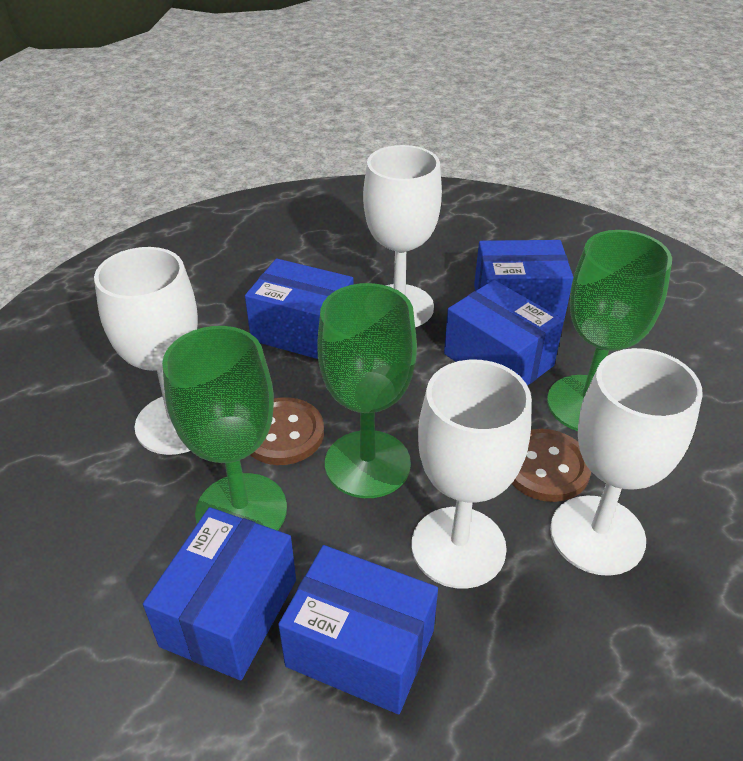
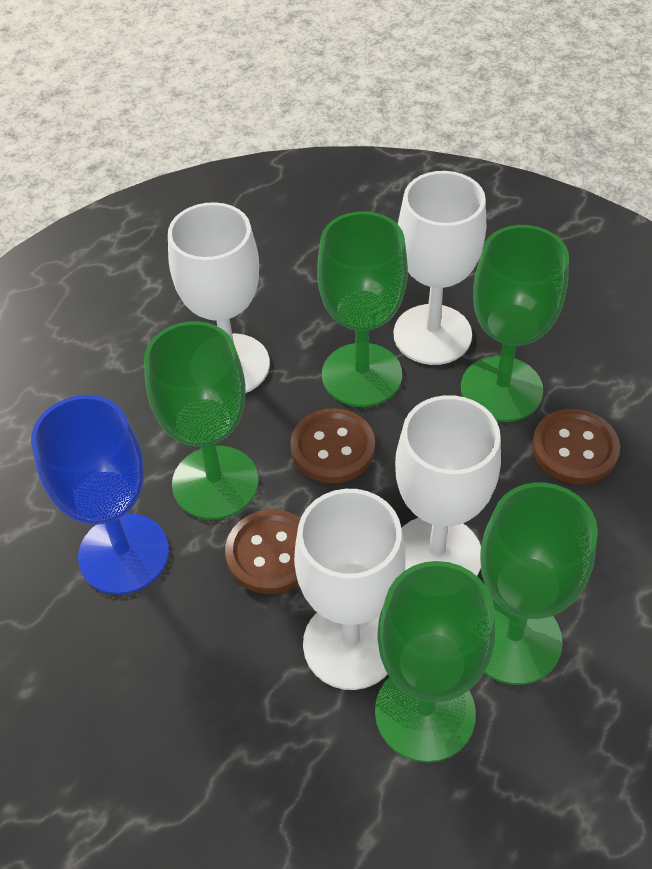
blue box: 5 -> 0
blue goblet: 0 -> 1
brown button: 2 -> 3
green goblet: 3 -> 5

